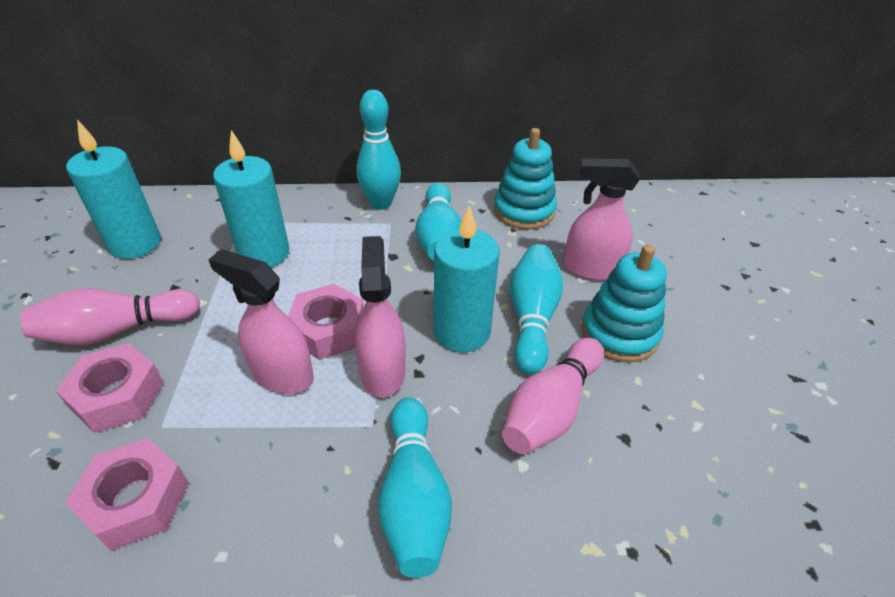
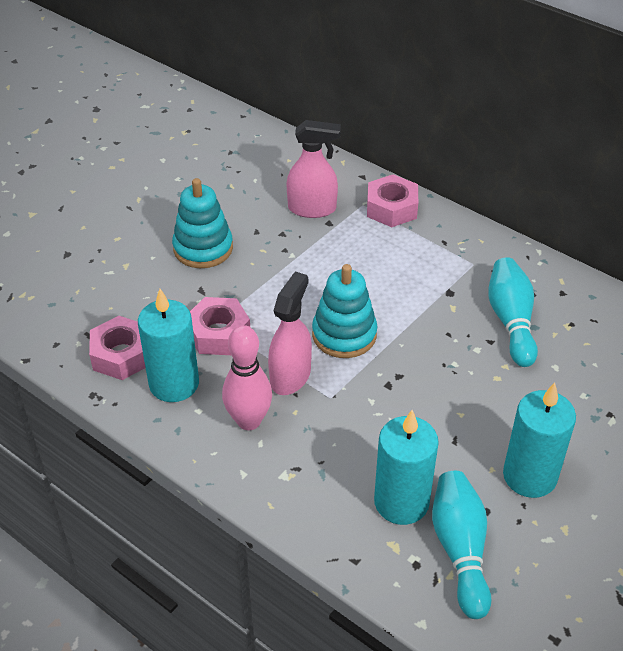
pink bowling pin: 2 -> 1
pink spray bottle: 3 -> 2
turquoise bowling pin: 4 -> 2

